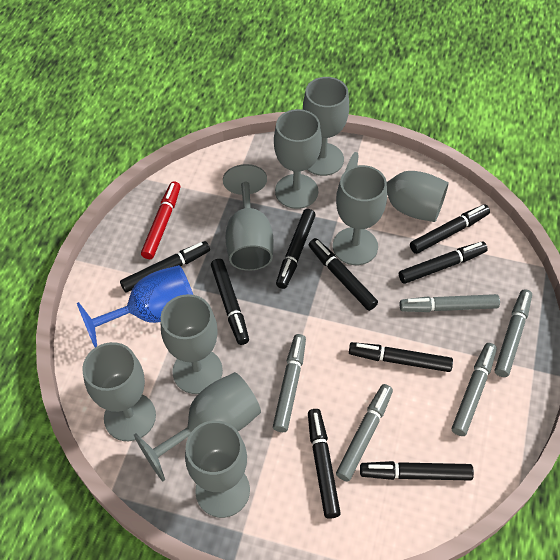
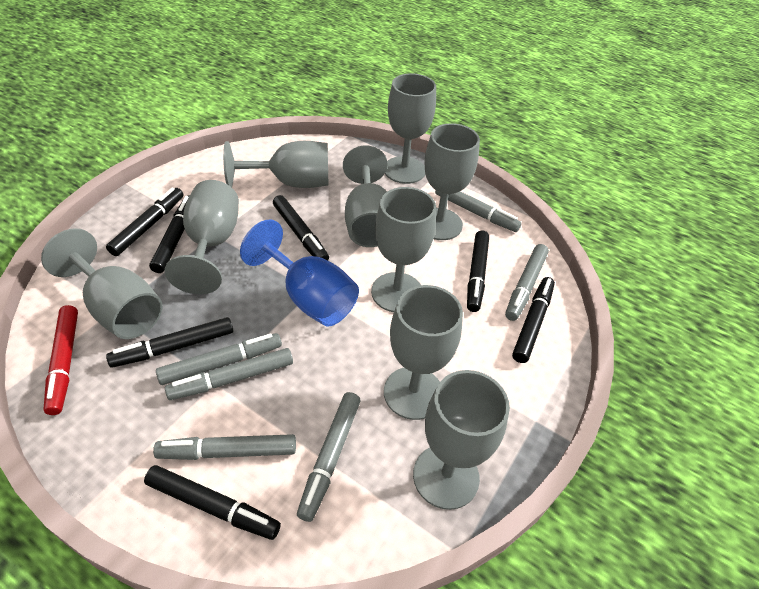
black marker: 9 -> 7
grey marker: 5 -> 6

